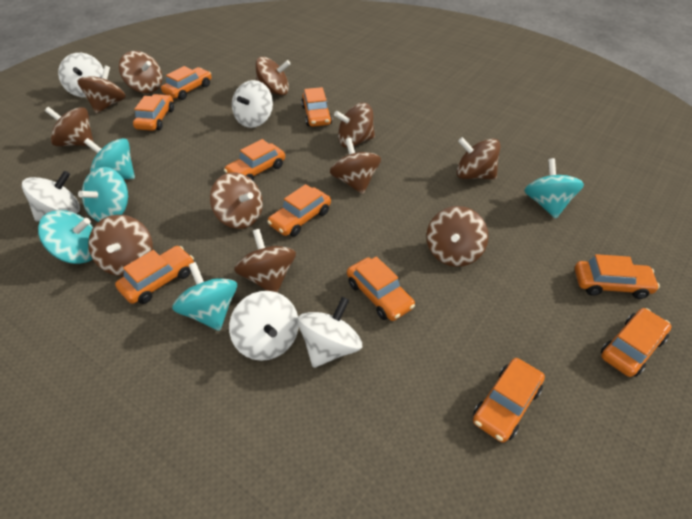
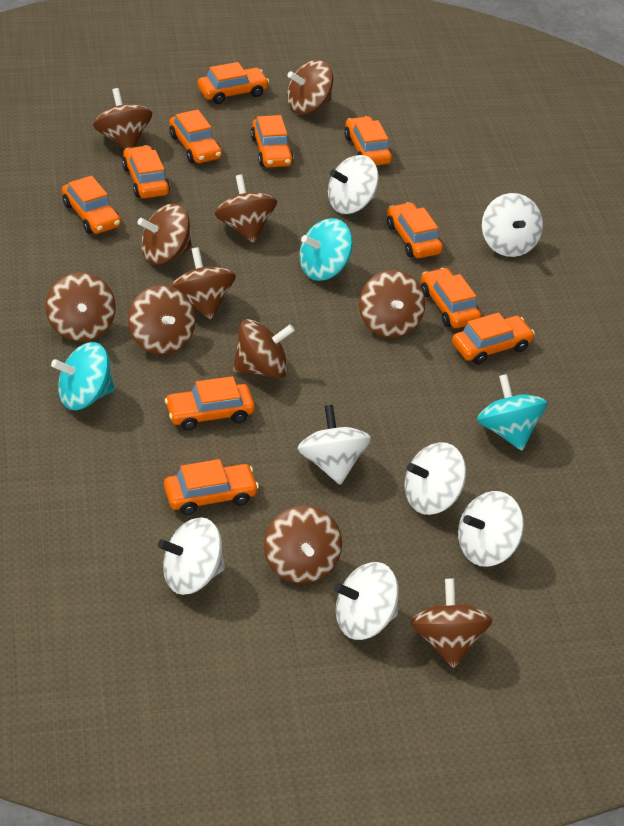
orange car: 10 -> 11
turquoise spinning top: 5 -> 3
white spinning top: 5 -> 7

